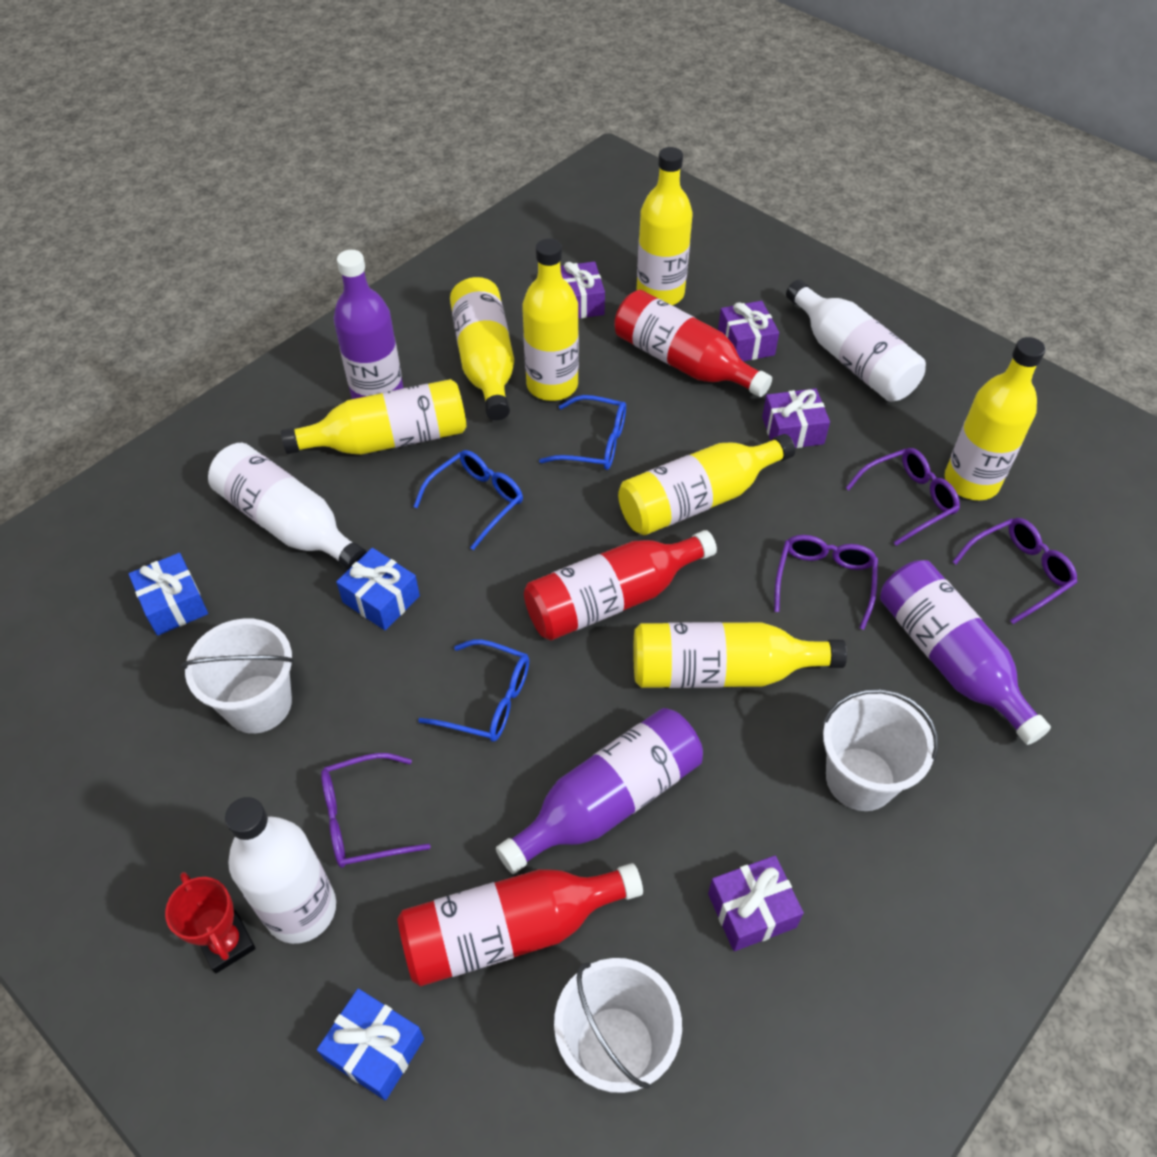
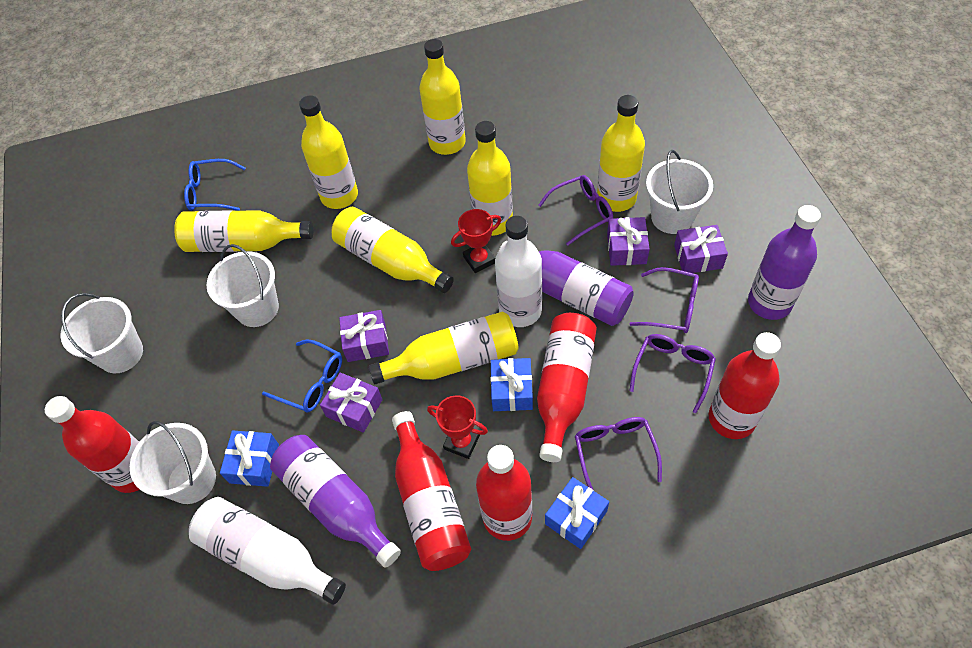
blue glasses: 3 -> 2
red bottle: 3 -> 5
red trophy: 1 -> 2
white bottle: 3 -> 2
white bucket: 3 -> 4

